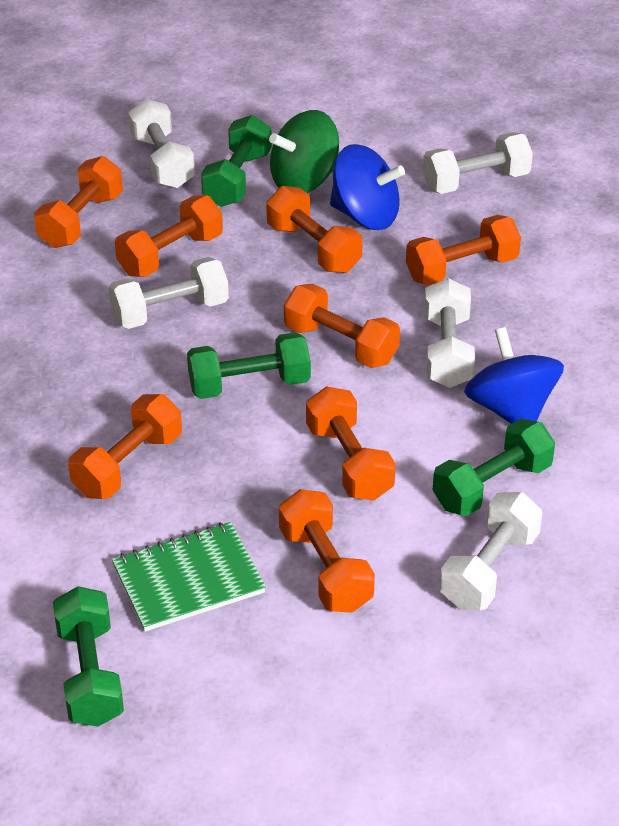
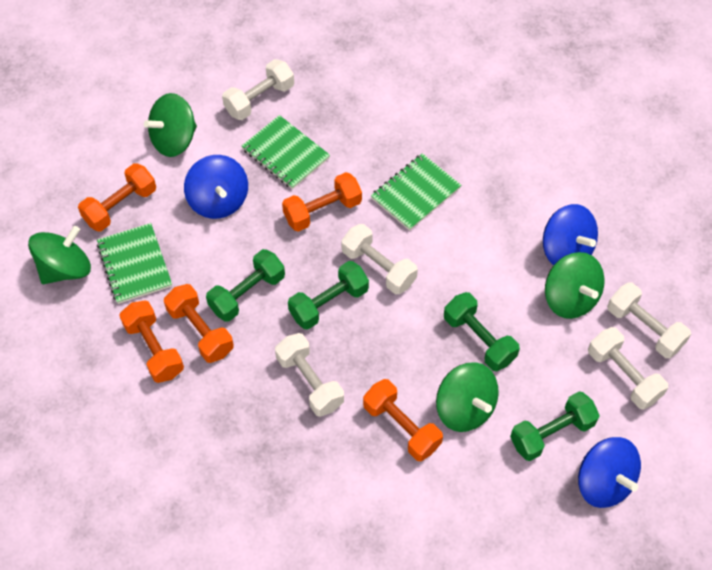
blue spinning top: 2 -> 3
green notebook: 1 -> 3
green spinning top: 1 -> 4
orange dumbbell: 8 -> 5

